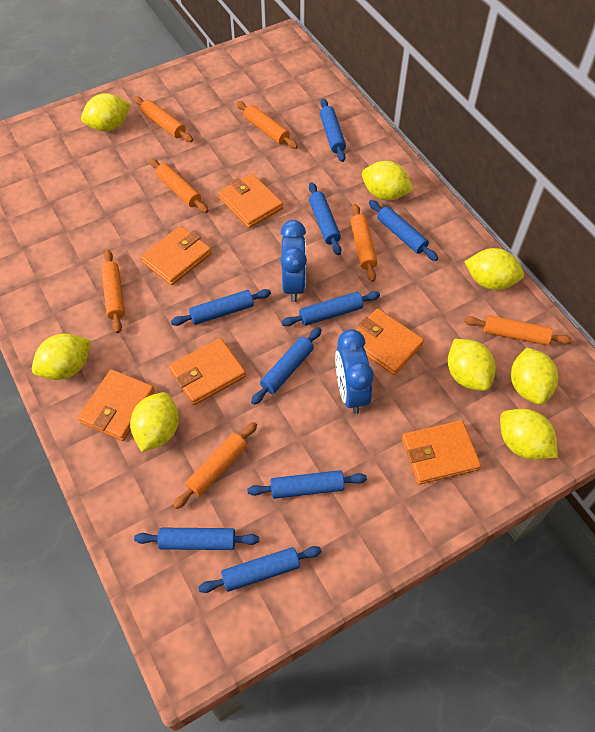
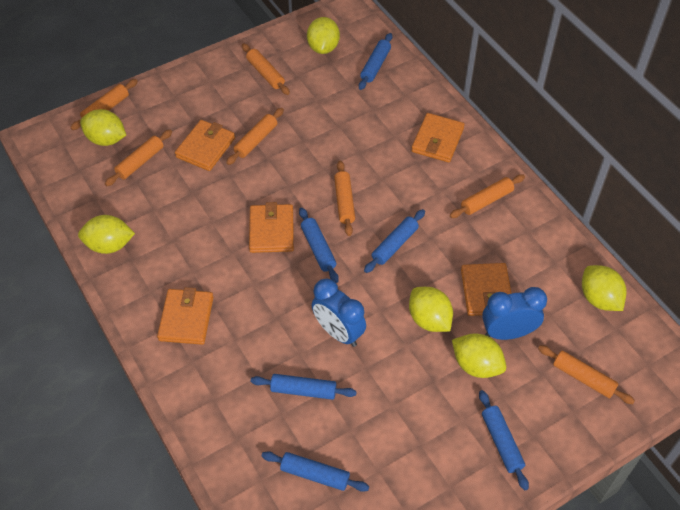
blue rolling pin: 9 -> 6
orange wallet: 6 -> 5
yellow lemon: 8 -> 6

